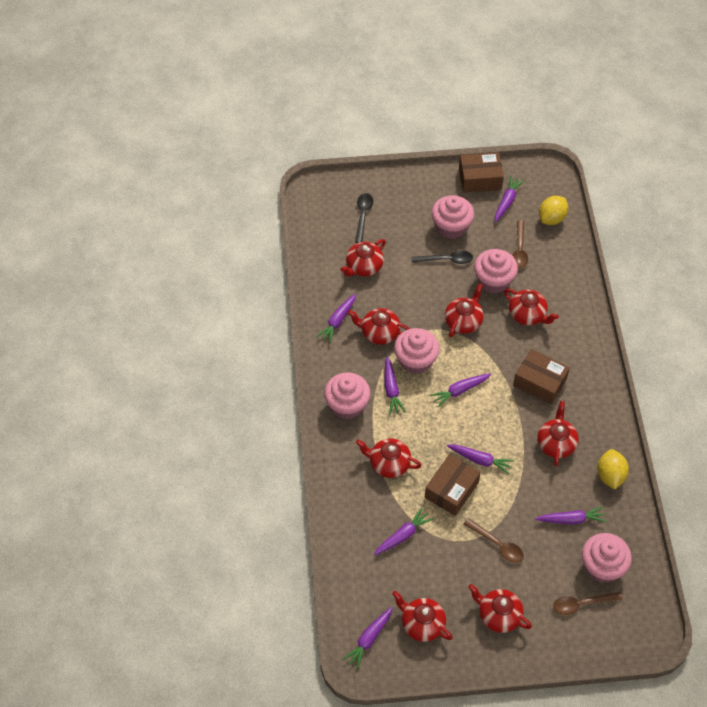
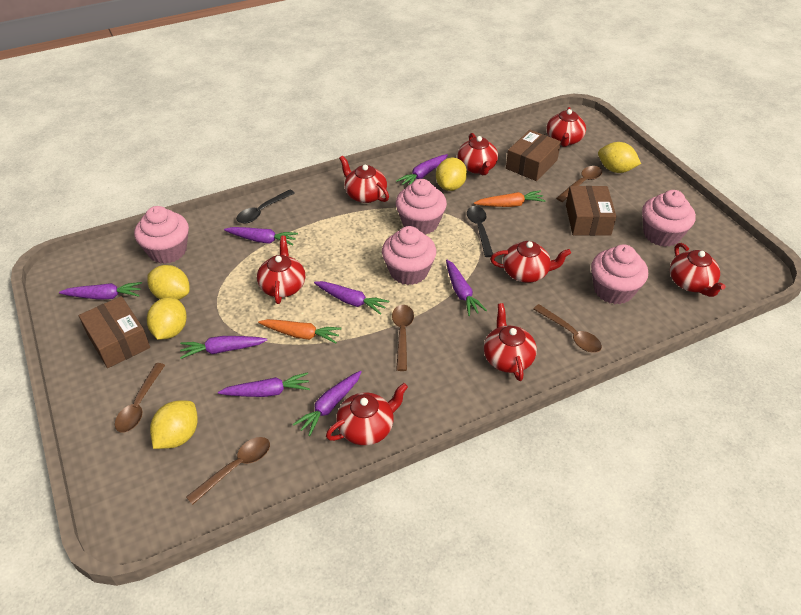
brown spoon: 3 -> 5
orange carrot: 0 -> 2
yellow lemon: 2 -> 5

